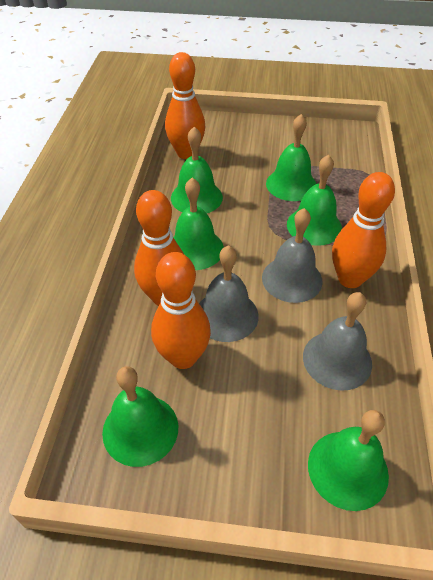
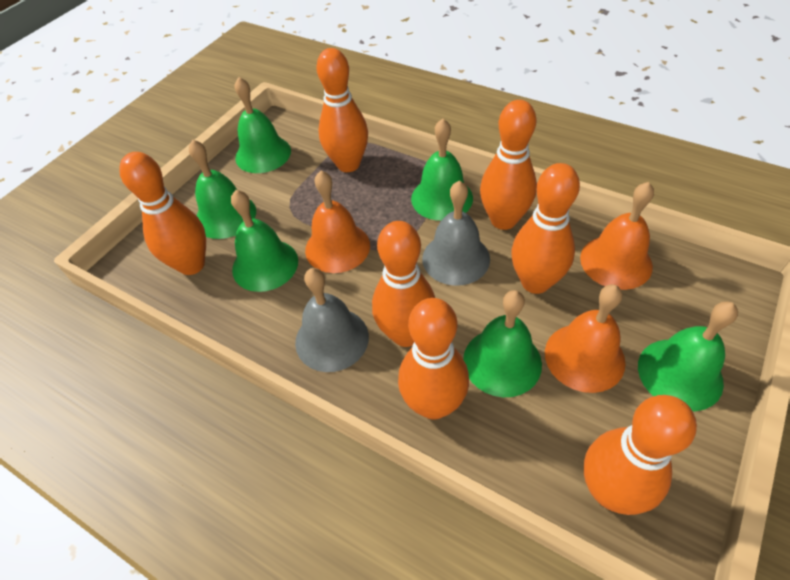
grey bell: 3 -> 2
orange bell: 0 -> 3
orange bowling pin: 4 -> 7

